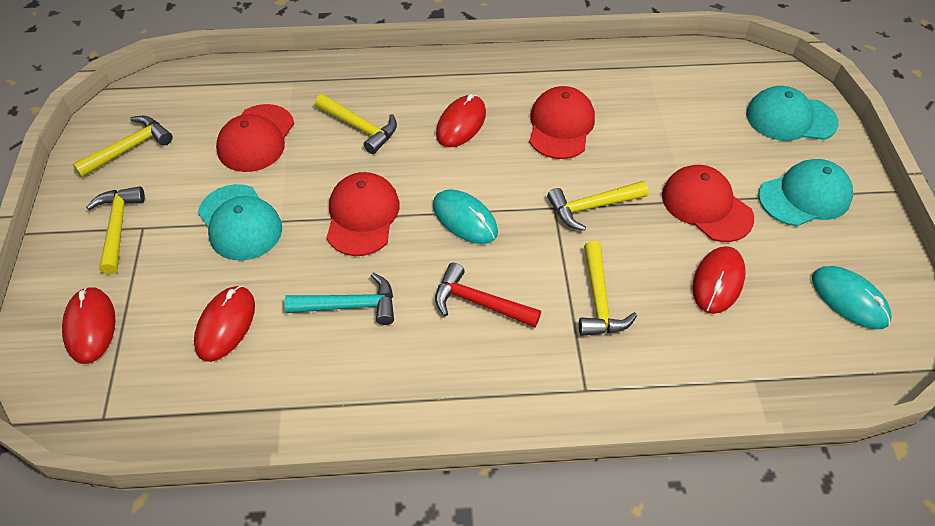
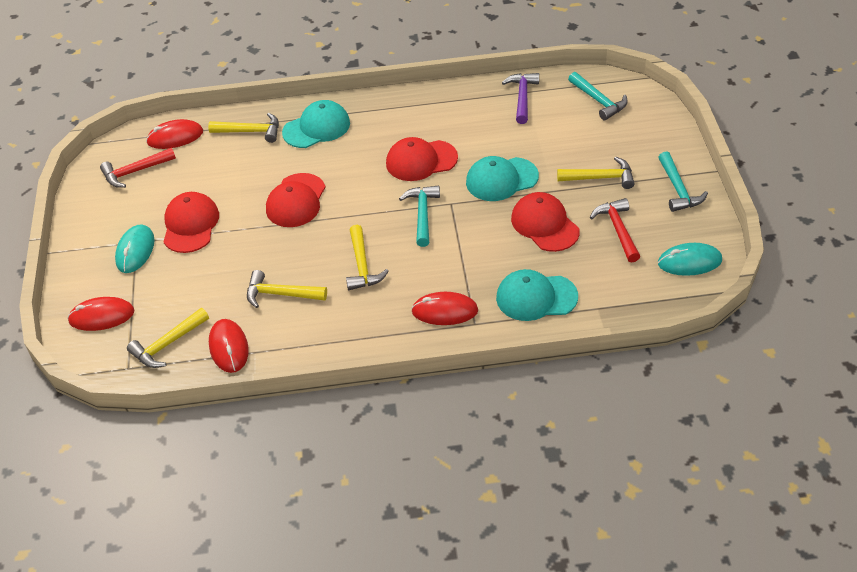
purple hammer: 0 -> 1
red hammer: 1 -> 2
turquoise hammer: 1 -> 3

